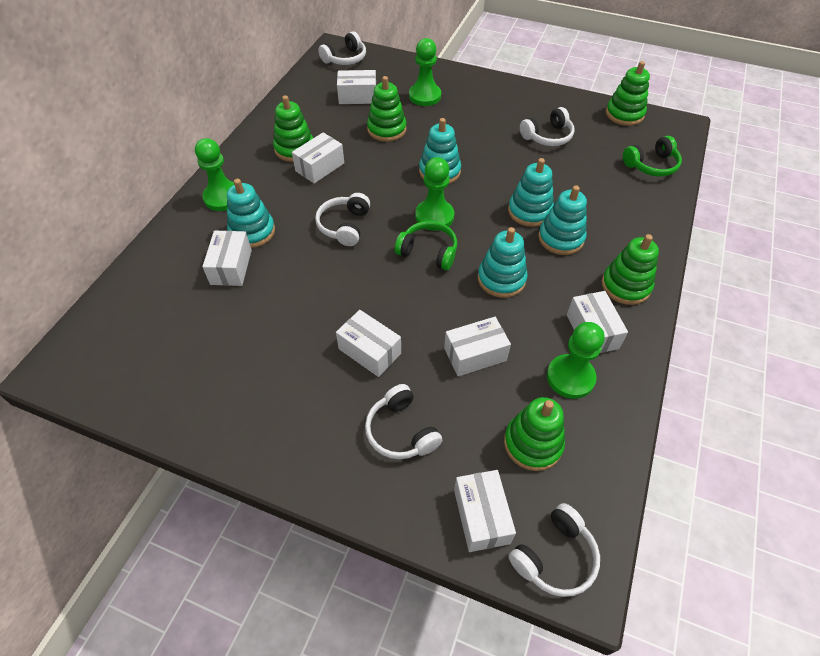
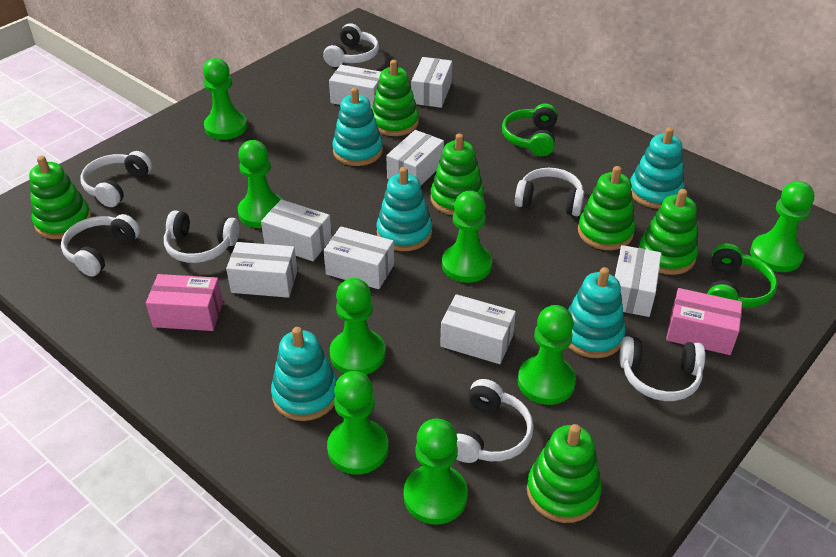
green pawn: 4 -> 8
green stacking toy: 5 -> 6
pink box: 0 -> 2
white box: 7 -> 8
white headphones: 5 -> 7

